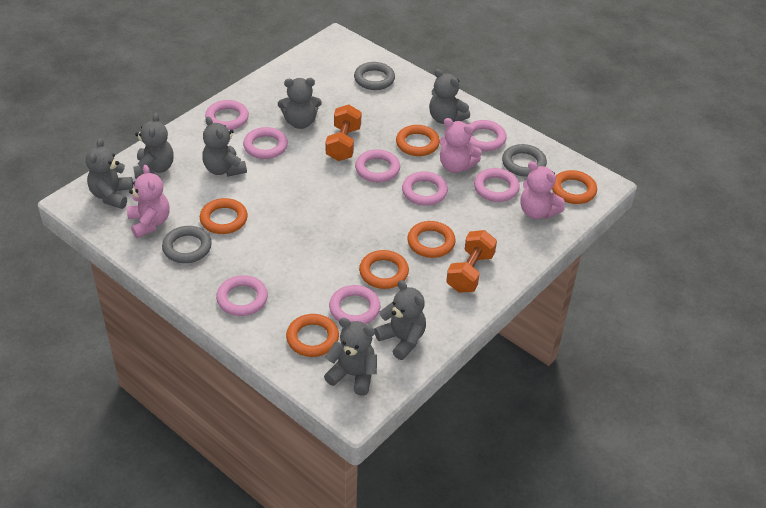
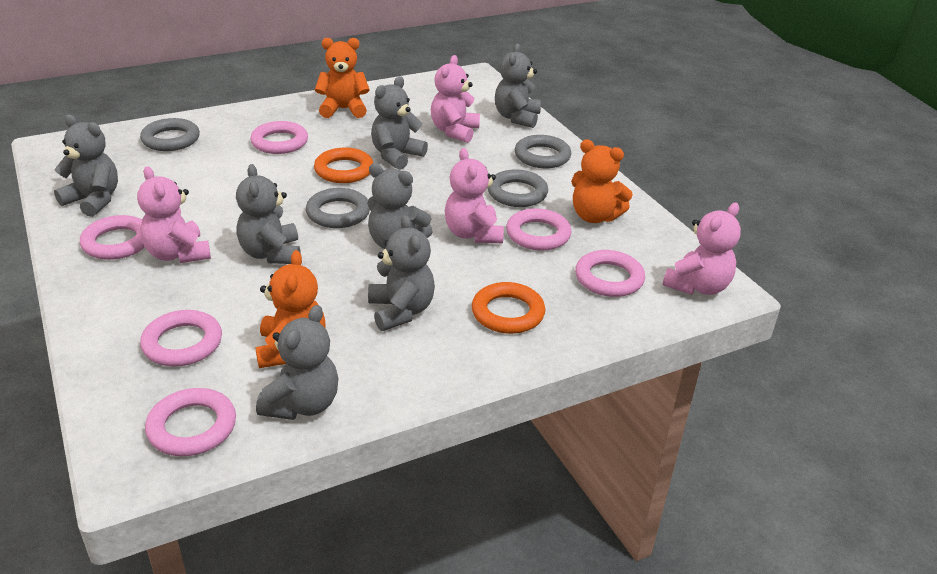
grey ring: 3 -> 4
orange dumbbell: 2 -> 0
orange ring: 6 -> 2
orange teddy bear: 0 -> 3
pink ring: 8 -> 6
pink teddy bear: 3 -> 4

